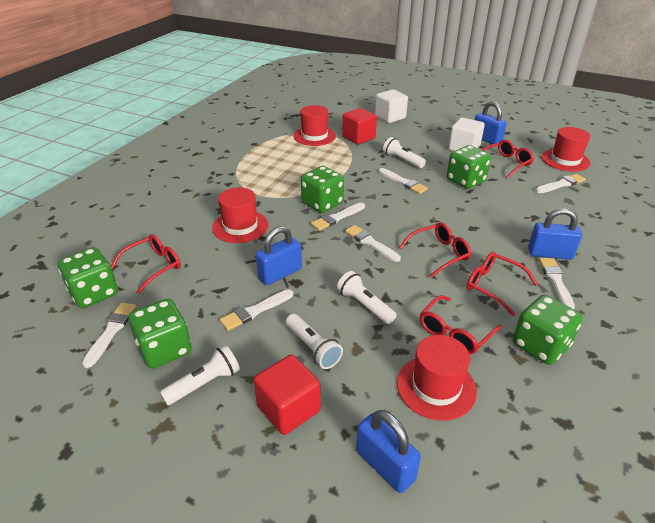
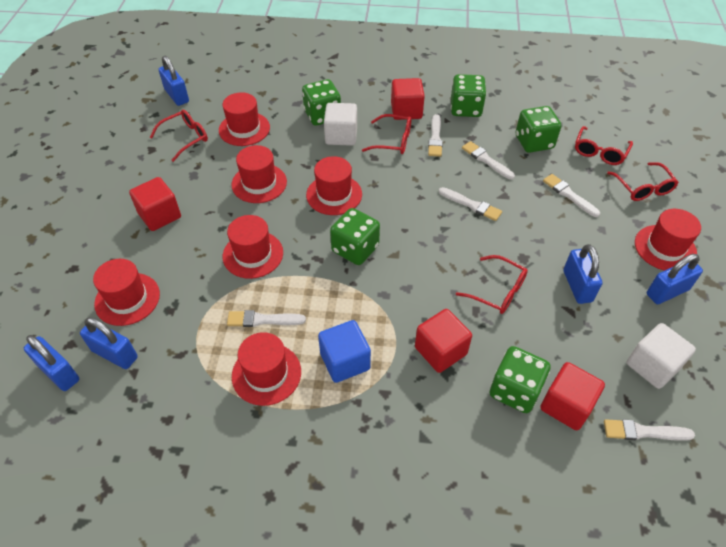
blue cube: 0 -> 1
blue padlock: 4 -> 5
red cube: 2 -> 4
red hat: 4 -> 7
white brush: 7 -> 6
white flashlight: 4 -> 0

